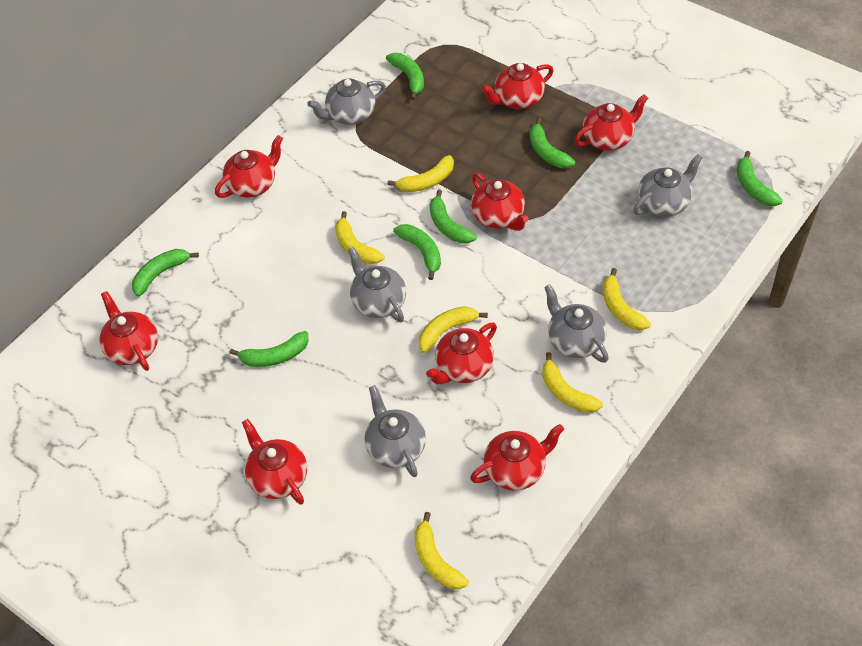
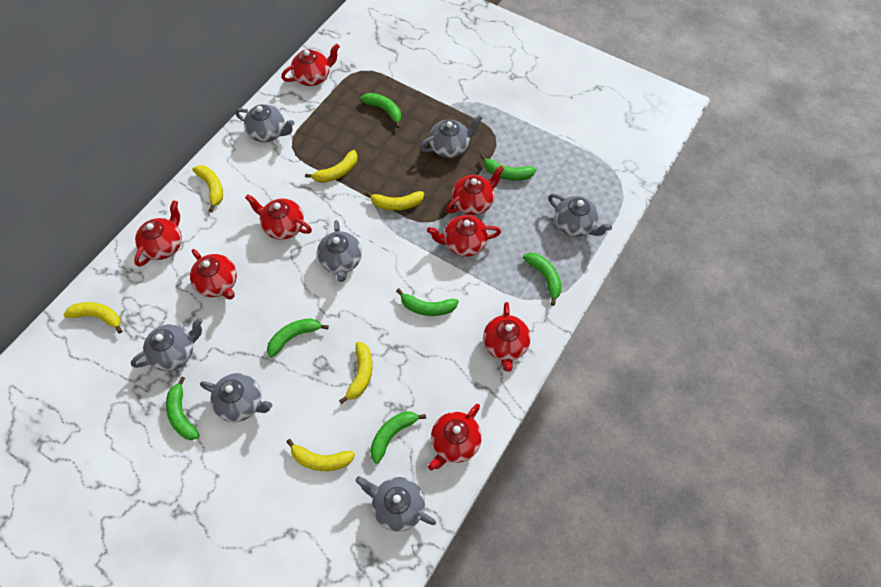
grey teapot: 5 -> 7

